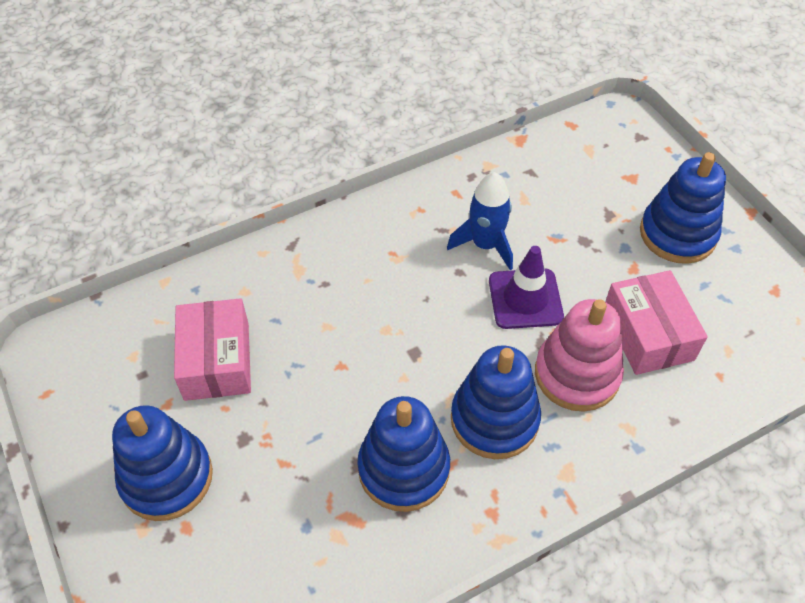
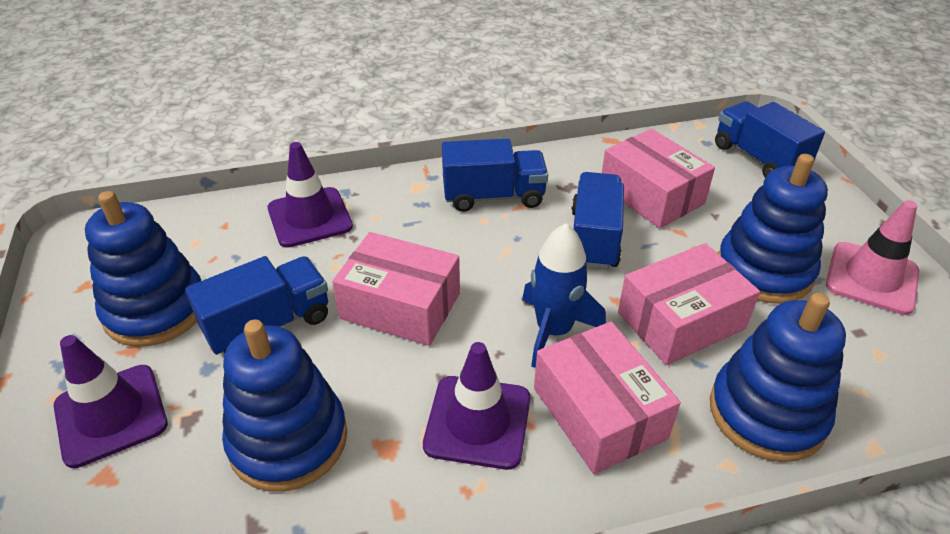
blue truck: 0 -> 4
pink box: 2 -> 4
pink stacking toy: 1 -> 0
pink traffic cone: 0 -> 1
purple traffic cone: 1 -> 3

